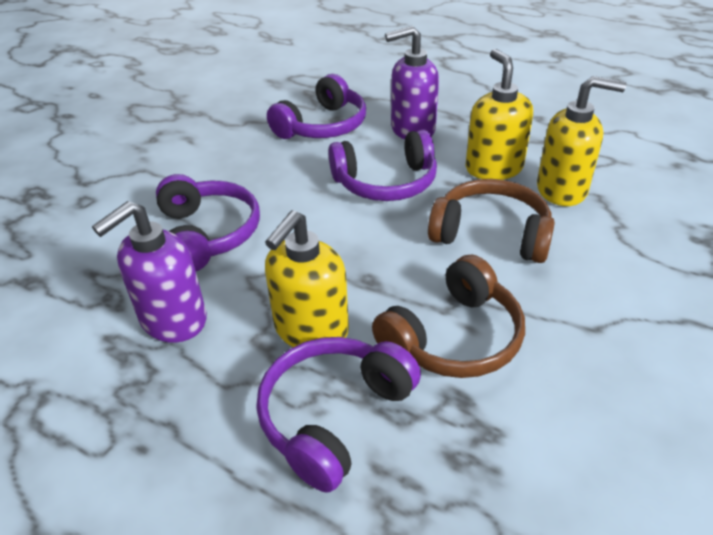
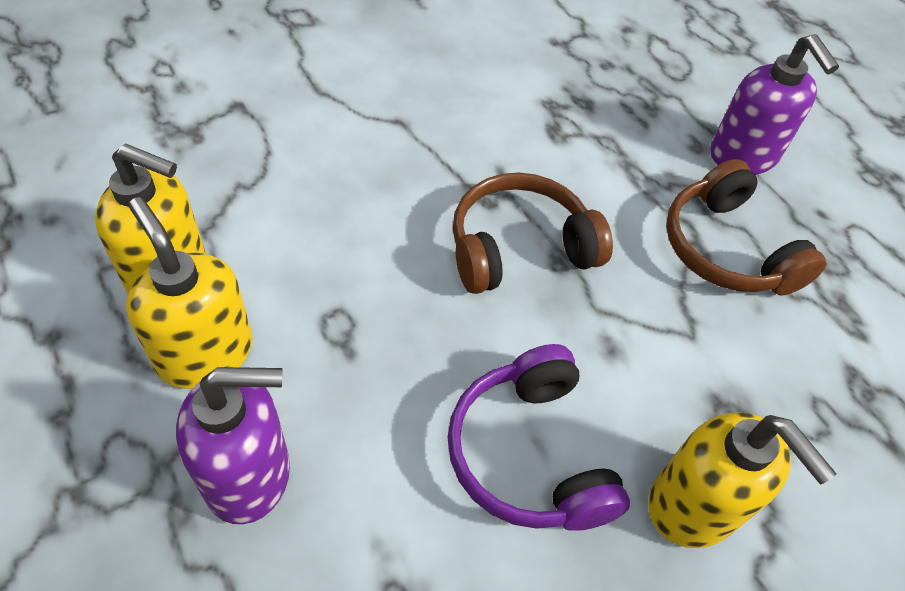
purple headphones: 4 -> 1

